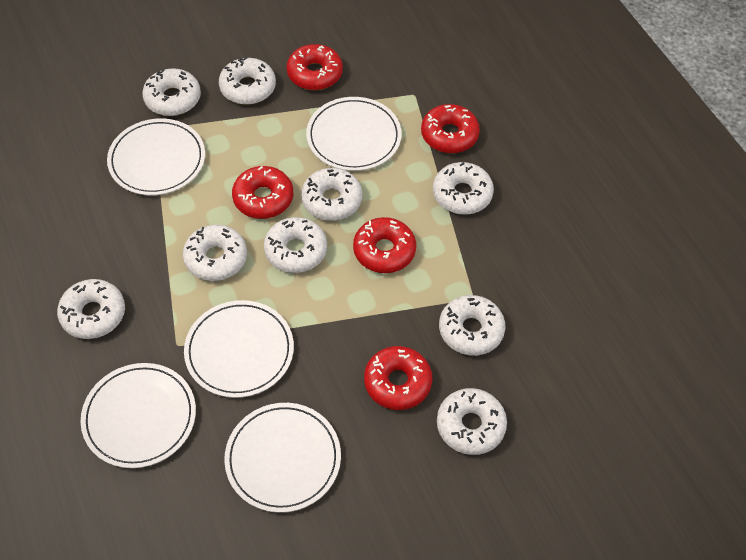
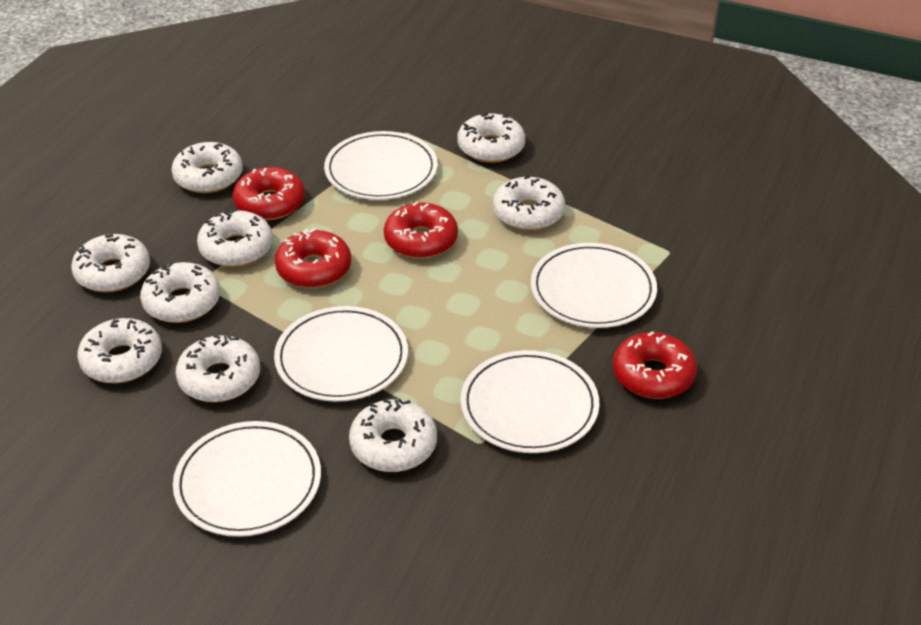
red donut: 5 -> 4

